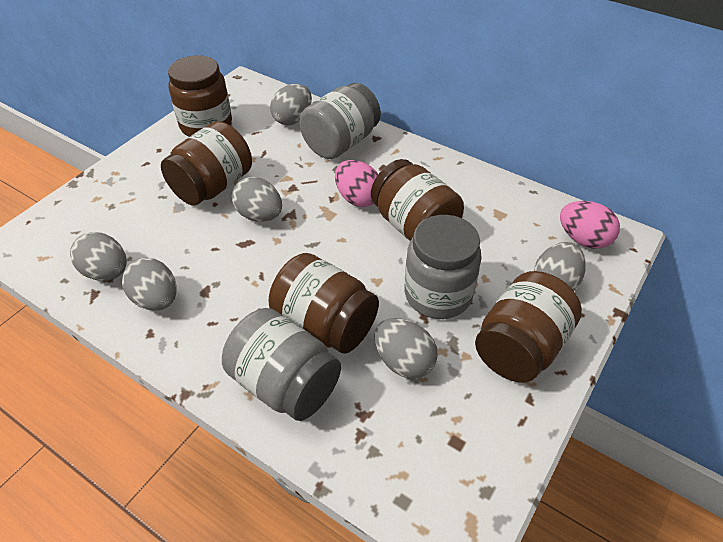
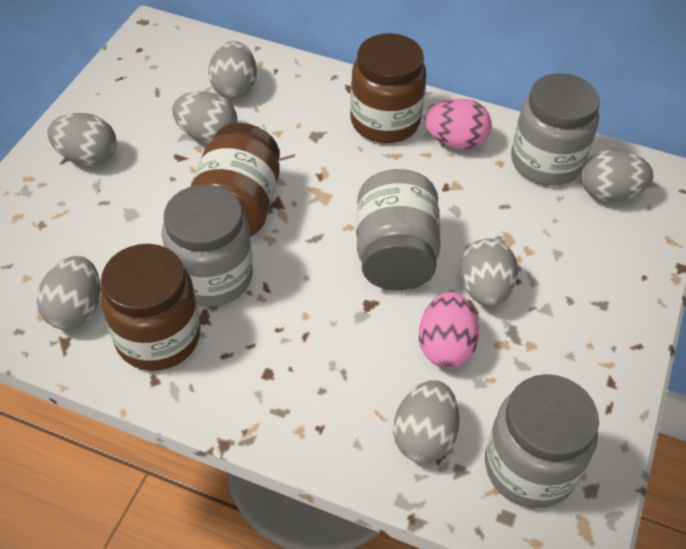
brown jar: 5 -> 3
grey egg: 6 -> 7
grey jar: 3 -> 4

